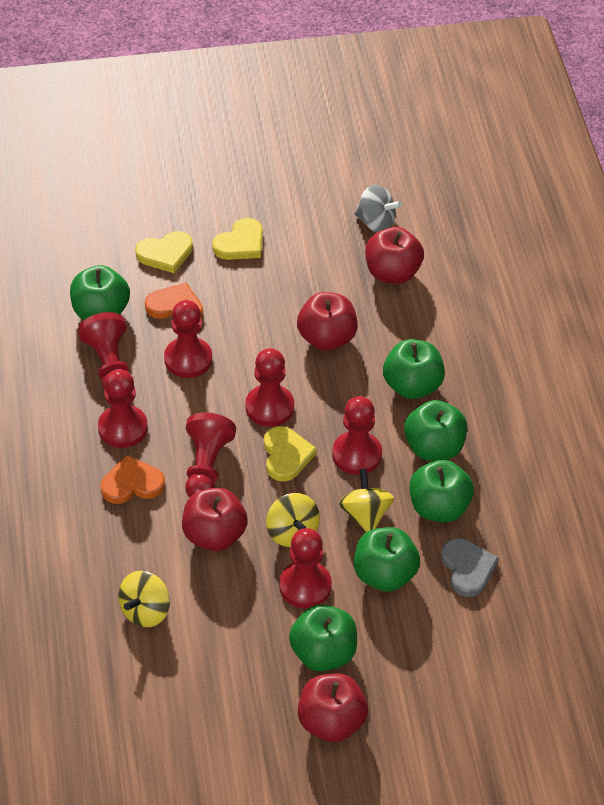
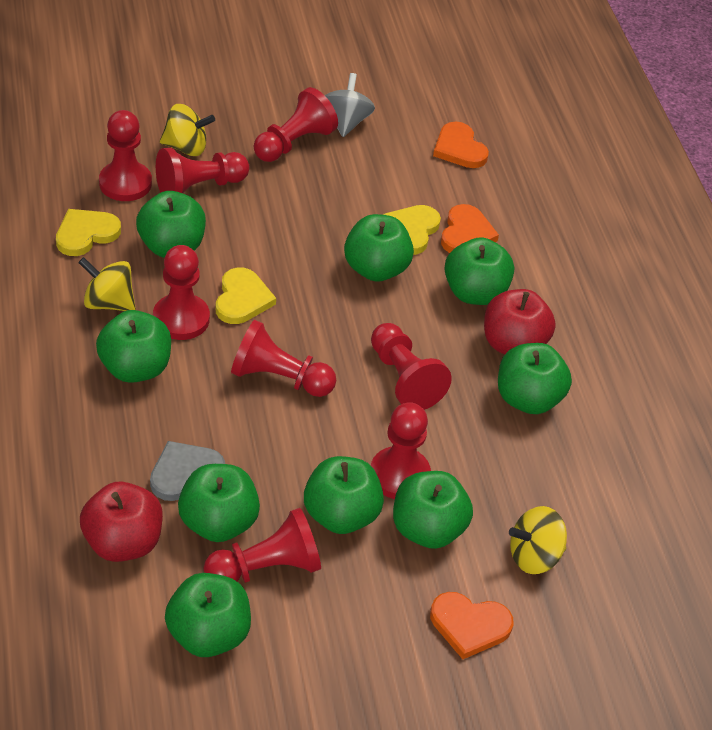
green apple: 6 -> 9
orange heart: 2 -> 3
red apple: 4 -> 2
red pawn: 7 -> 8

